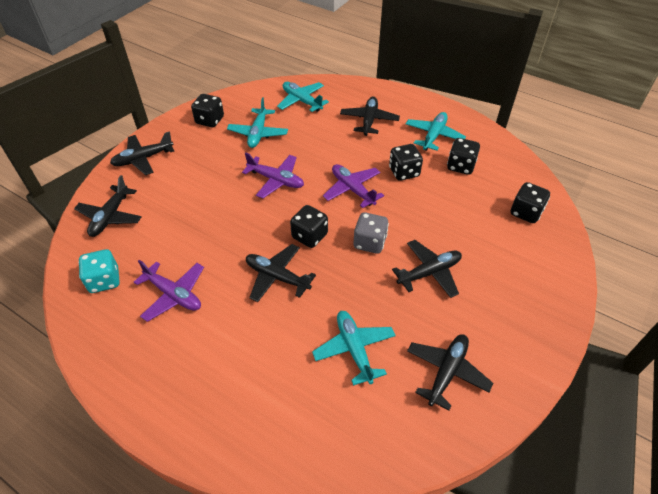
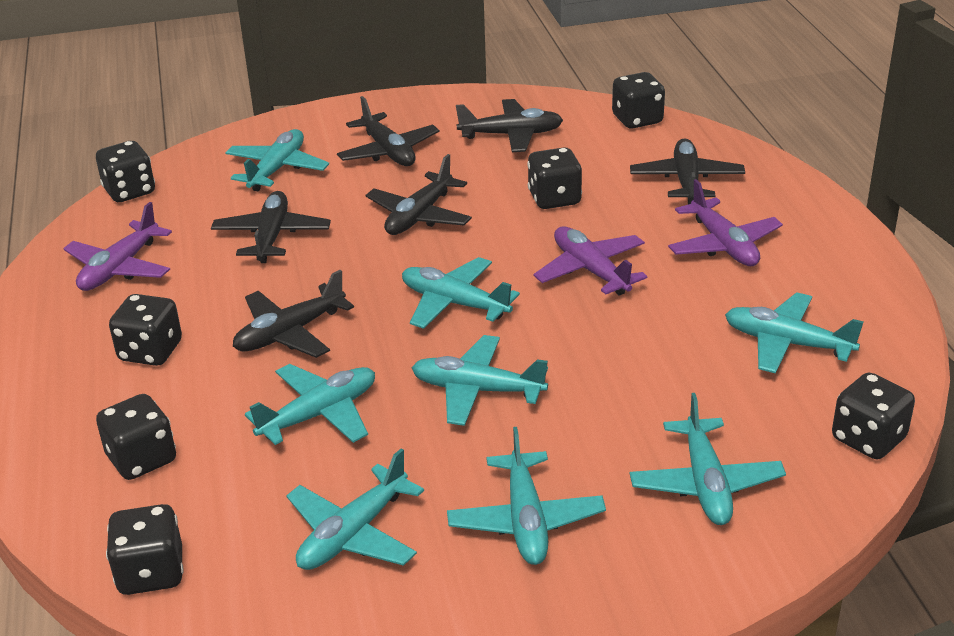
black dice: 5 -> 7
grey dice: 1 -> 0
turquoise dice: 1 -> 0
turquoise plane: 4 -> 8

